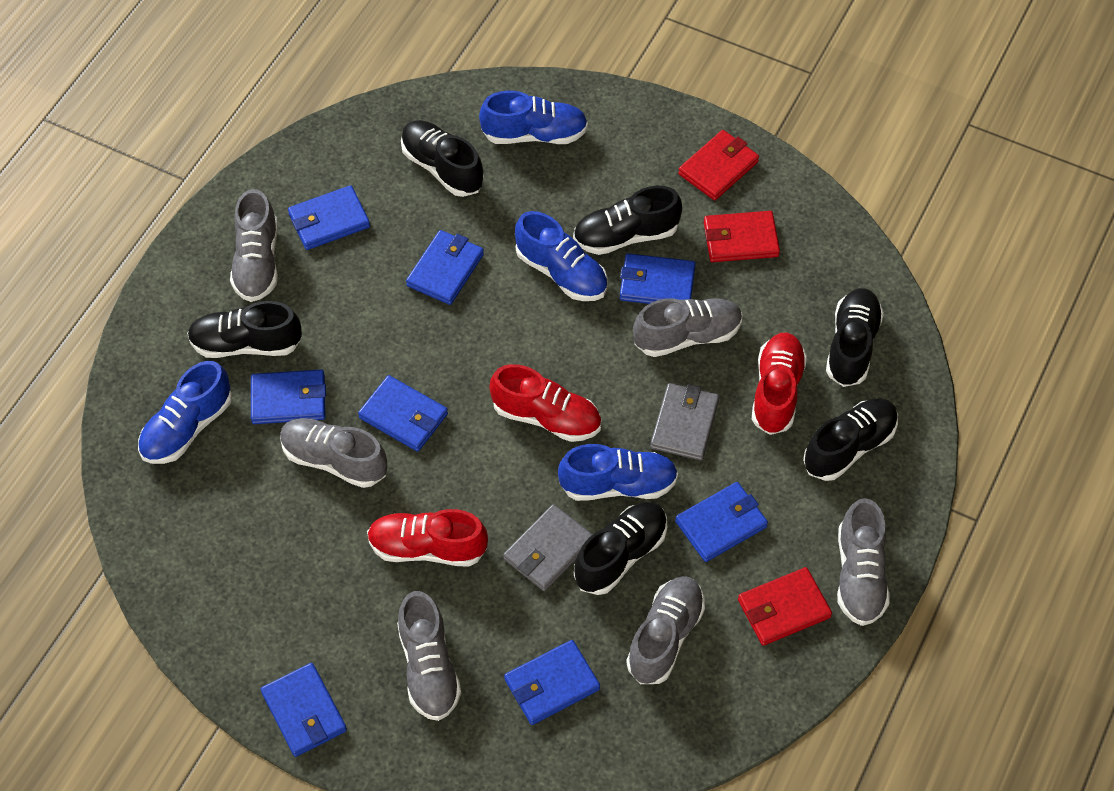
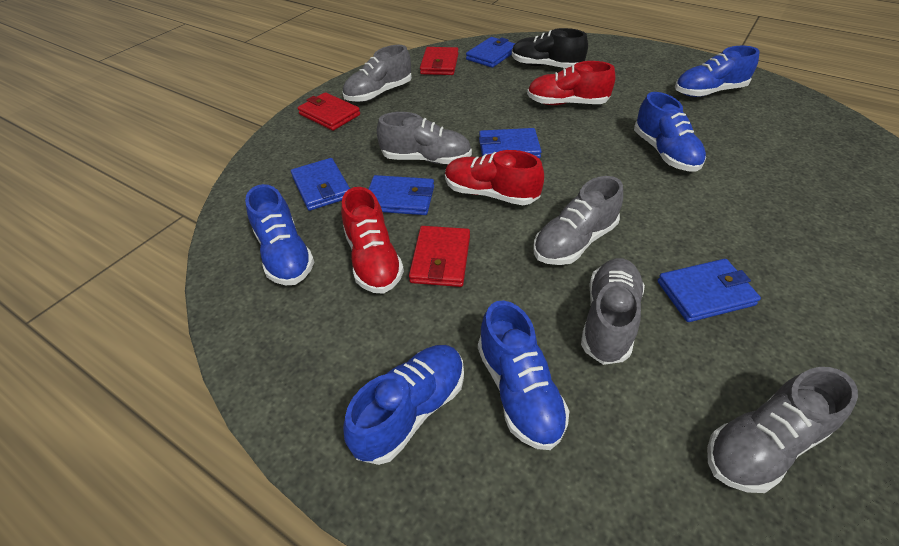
black shoe: 6 -> 1
blue shoe: 4 -> 5
blue wallet: 8 -> 5
grey shoe: 6 -> 5
grey wallet: 2 -> 0

